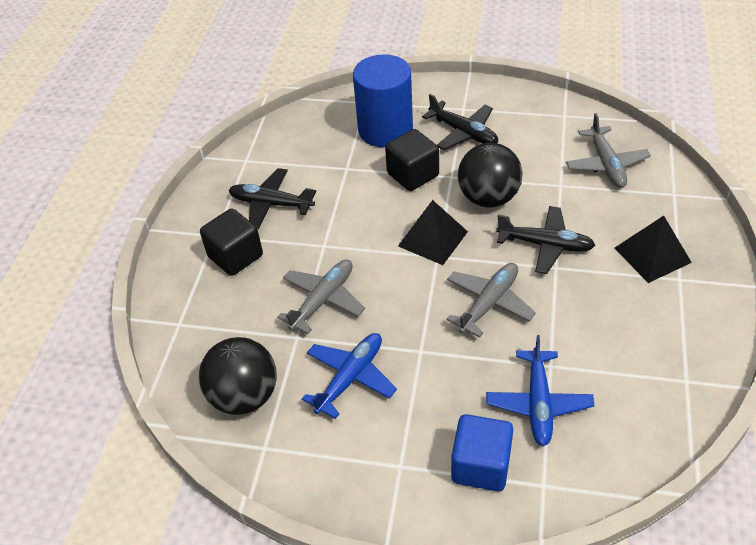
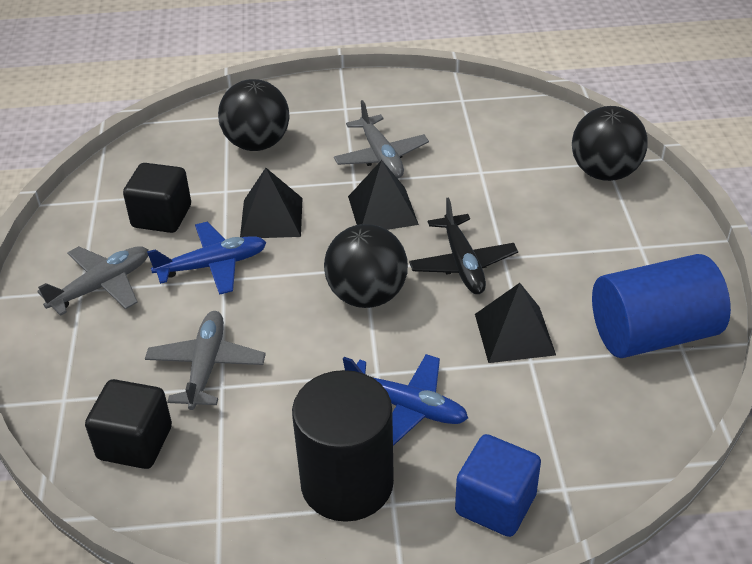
black ball: 2 -> 3
black cylinder: 0 -> 1
black plane: 3 -> 1
black pyramid: 2 -> 3

